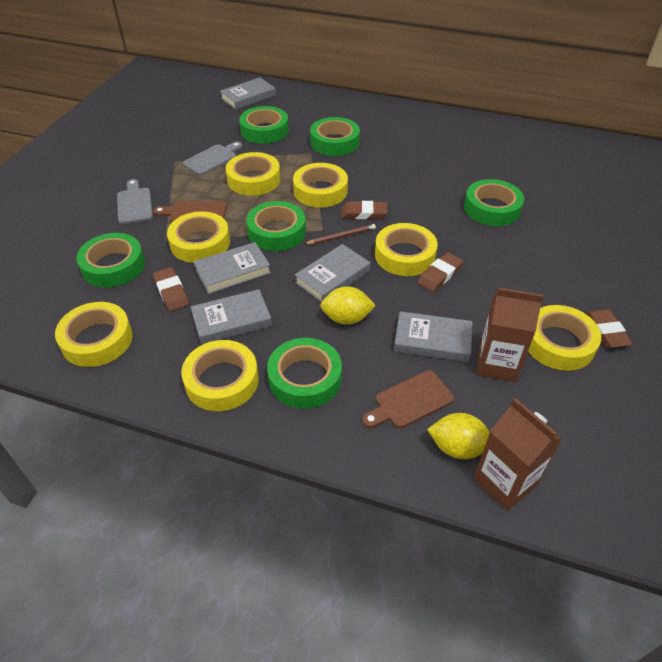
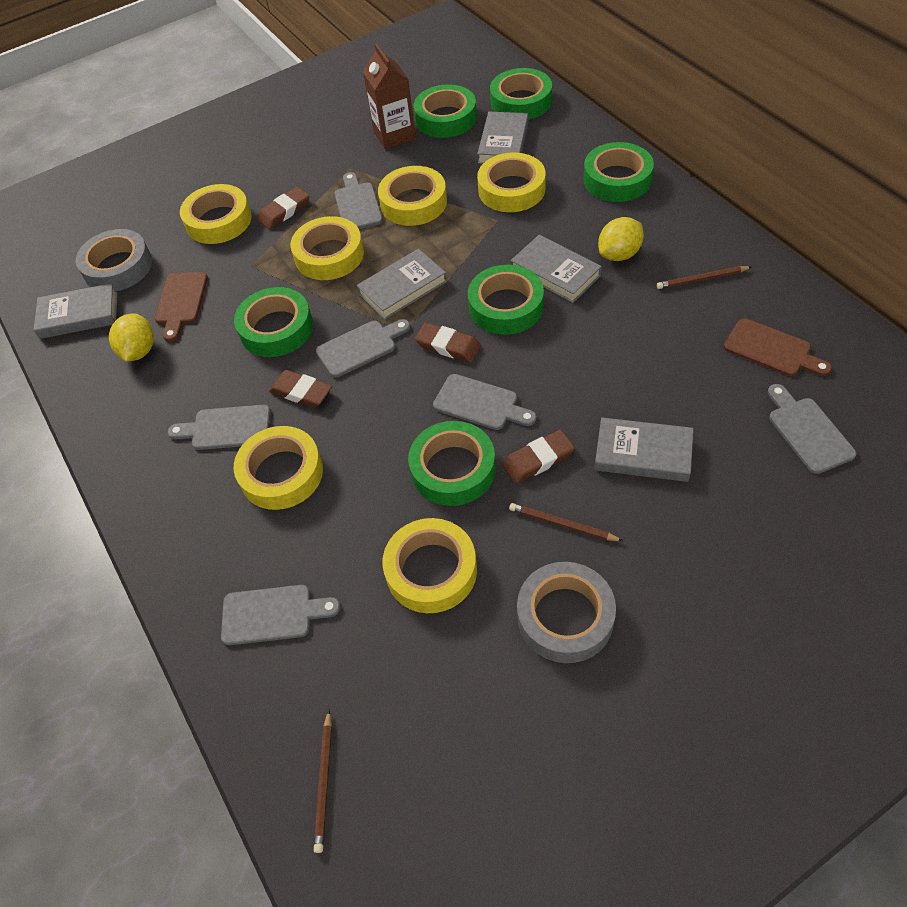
brown carton: 2 -> 1
brown pencil: 1 -> 3
grey cutting board: 2 -> 6
grey tape: 0 -> 2
yellow tape: 7 -> 6

